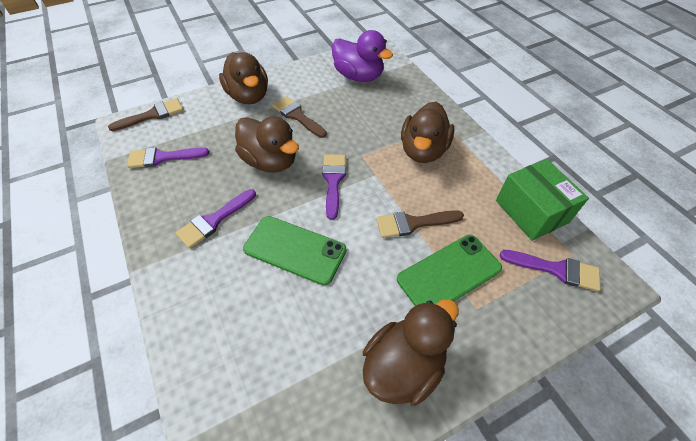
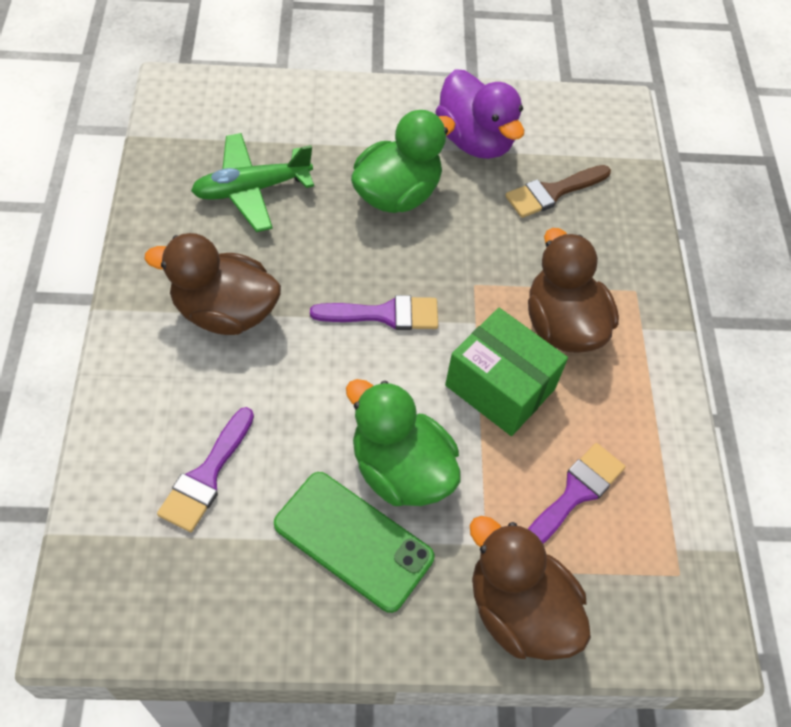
brown brush: 3 -> 1
brown duck: 4 -> 3
green duck: 0 -> 2
green phone: 2 -> 1
green plane: 0 -> 1
purple brush: 4 -> 3

